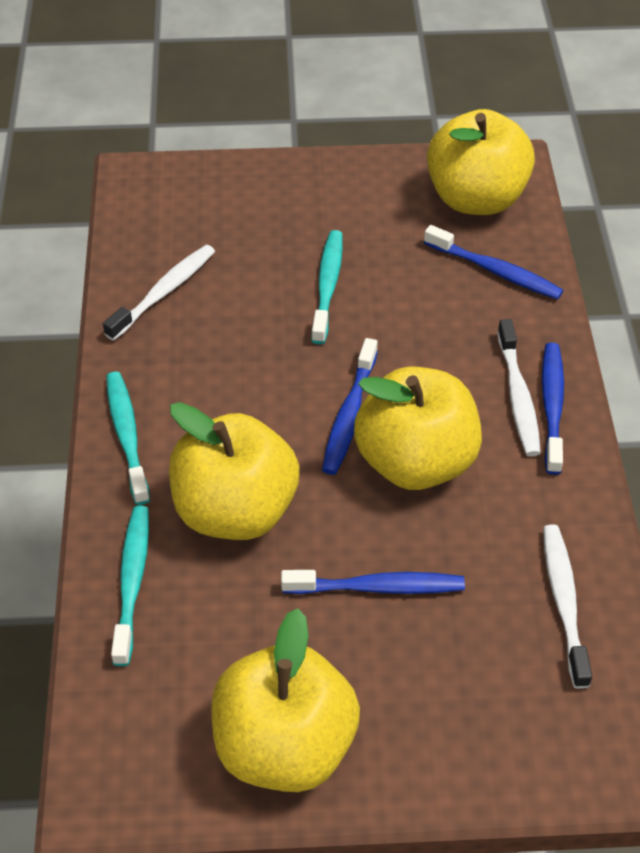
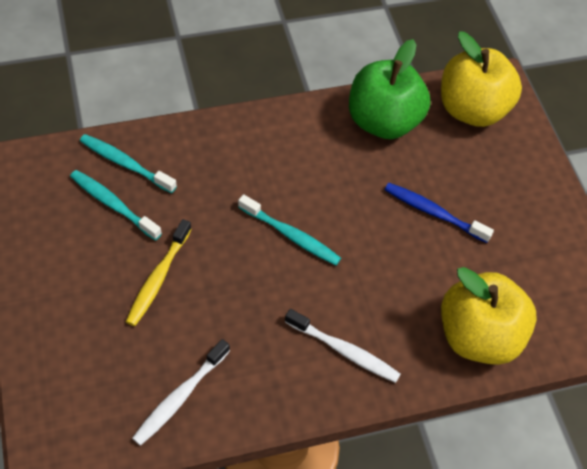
blue toothbrush: 4 -> 1
green apple: 0 -> 1
white toothbrush: 3 -> 2
yellow apple: 4 -> 2
yellow toothbrush: 0 -> 1

